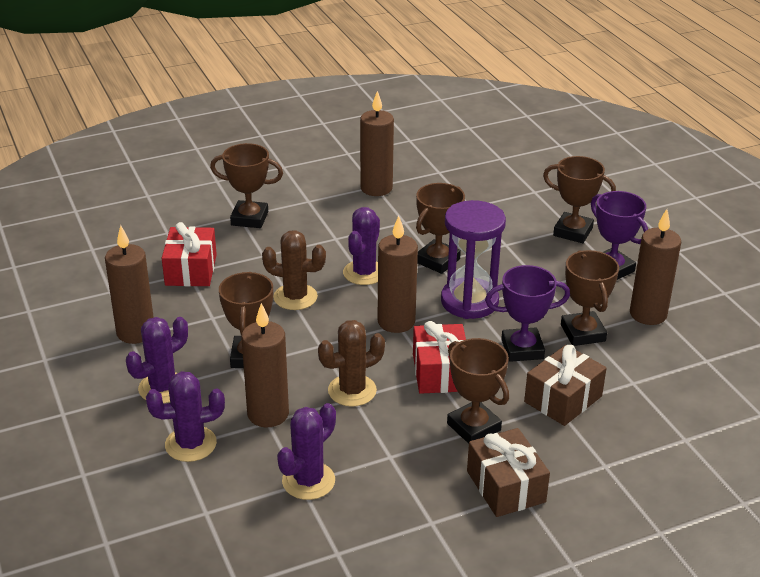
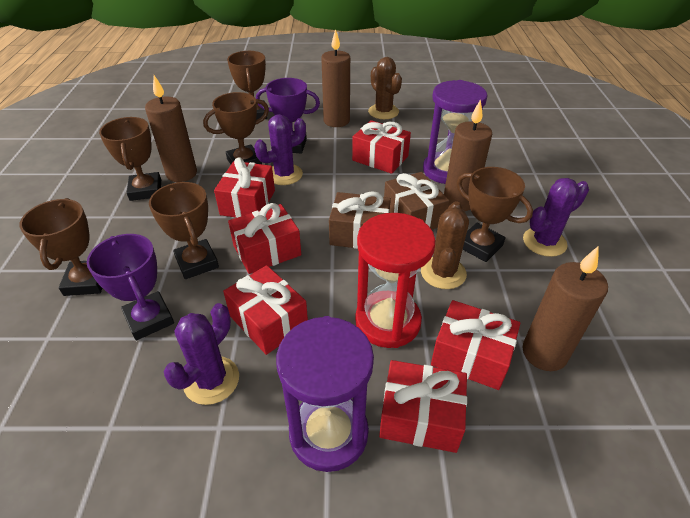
brown candle: 5 -> 4
purple cactus: 4 -> 3
purple hourglass: 1 -> 2
red gift: 2 -> 6
red hourglass: 0 -> 1

